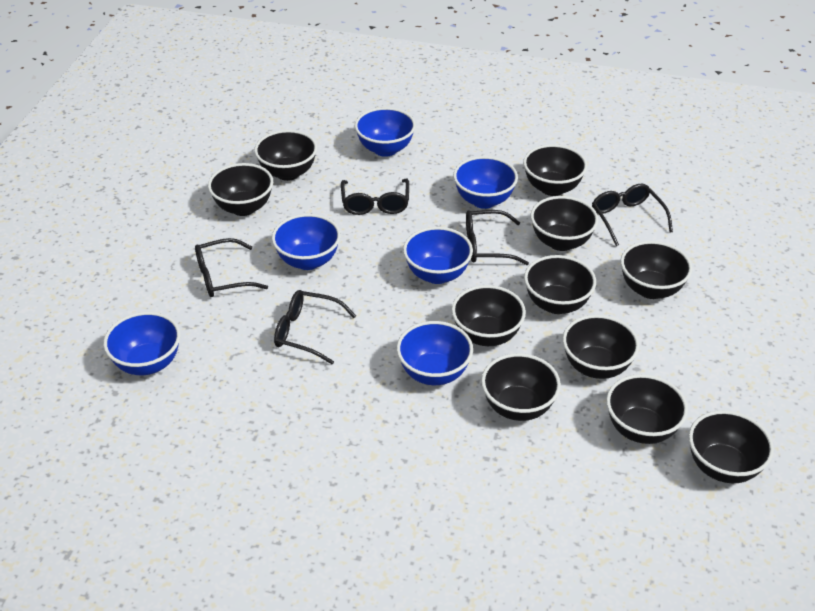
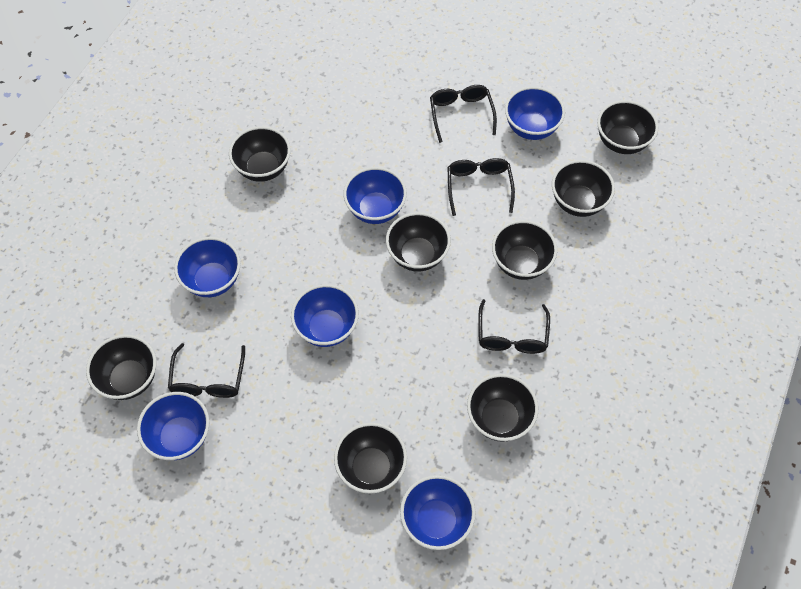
black bowl: 11 -> 8
black glasses: 5 -> 4

